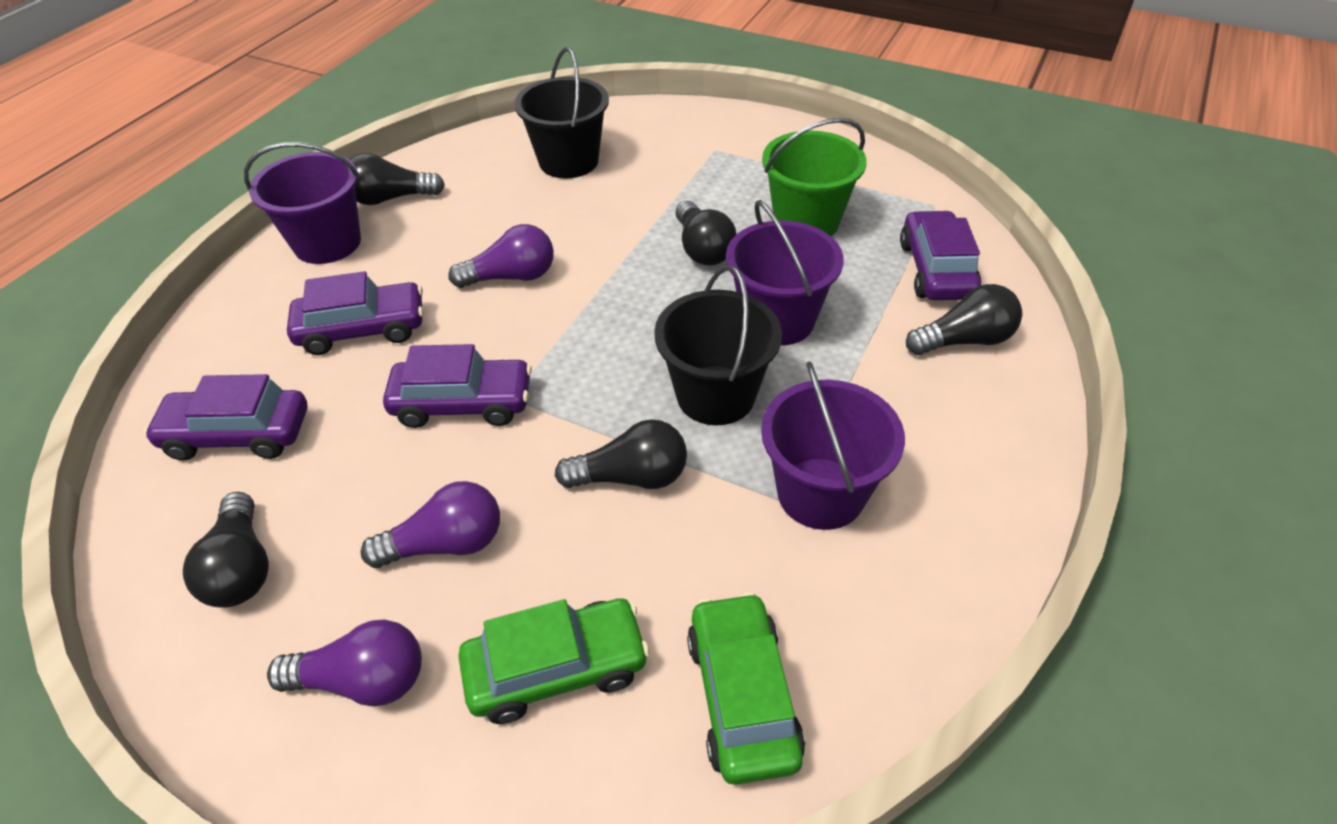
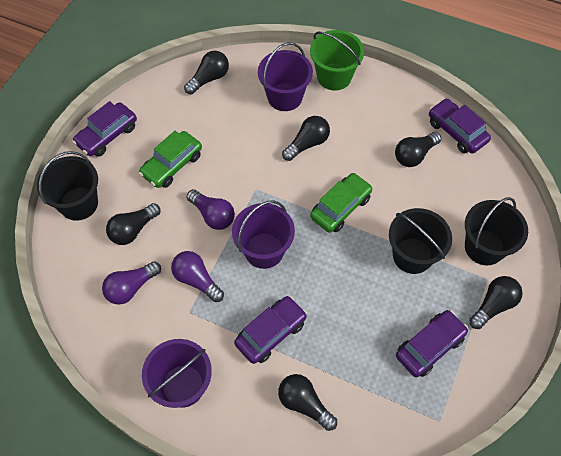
black bucket: 2 -> 3
black light bulb: 5 -> 6

